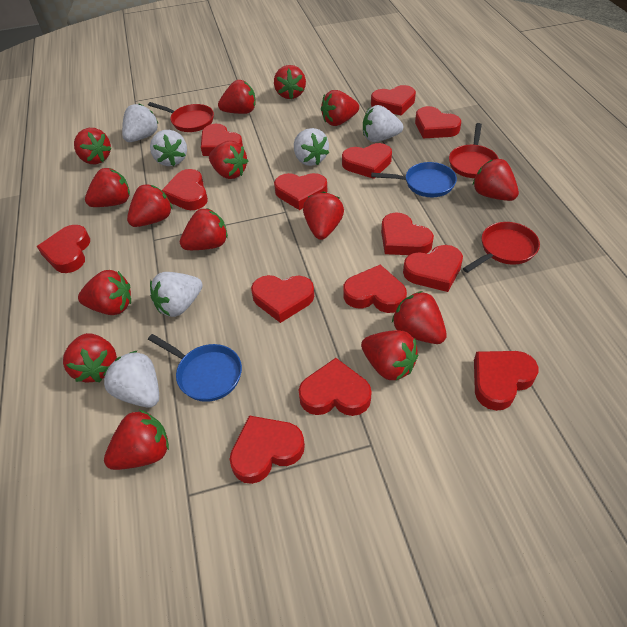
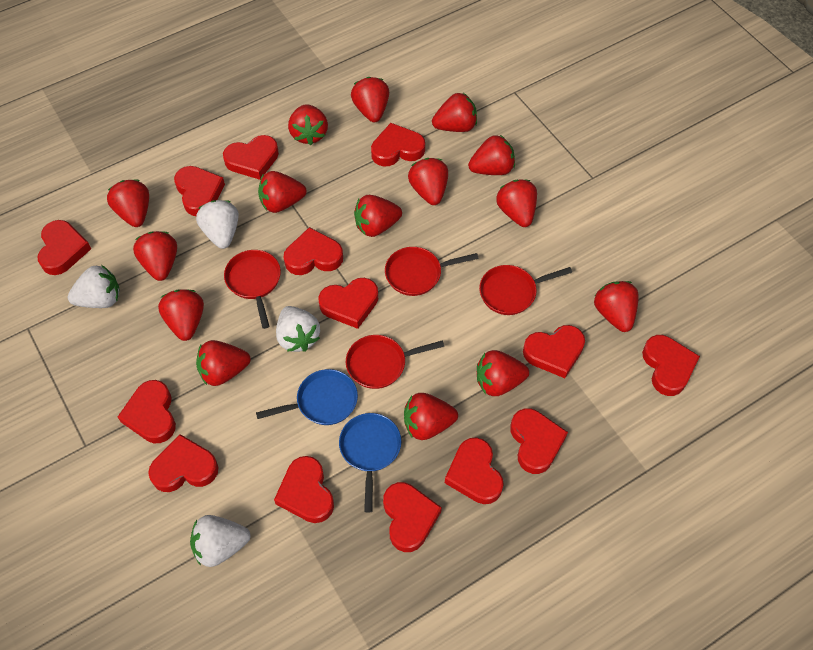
red pan: 3 -> 4
white strawberry: 6 -> 4

